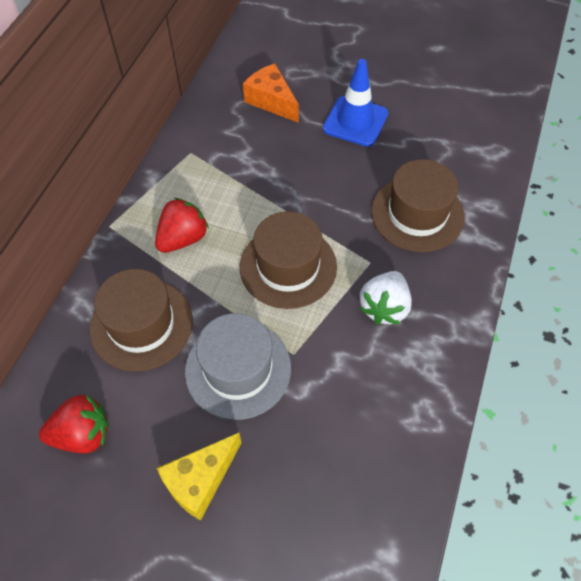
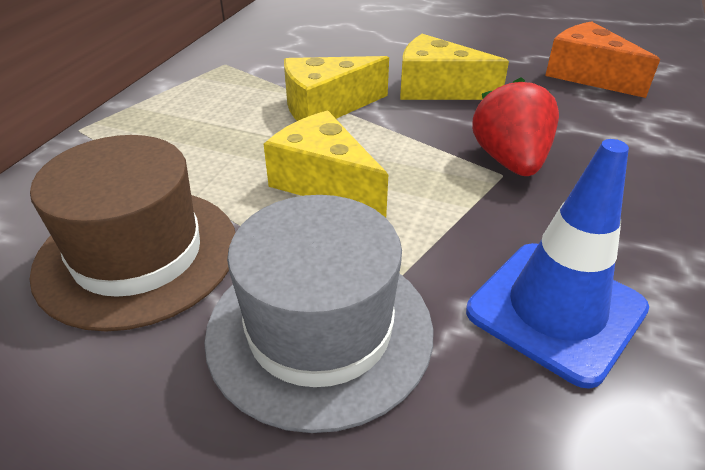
brown hat: 3 -> 1
red strawberry: 2 -> 1
white strawberry: 1 -> 0
yellow cheese: 1 -> 3

